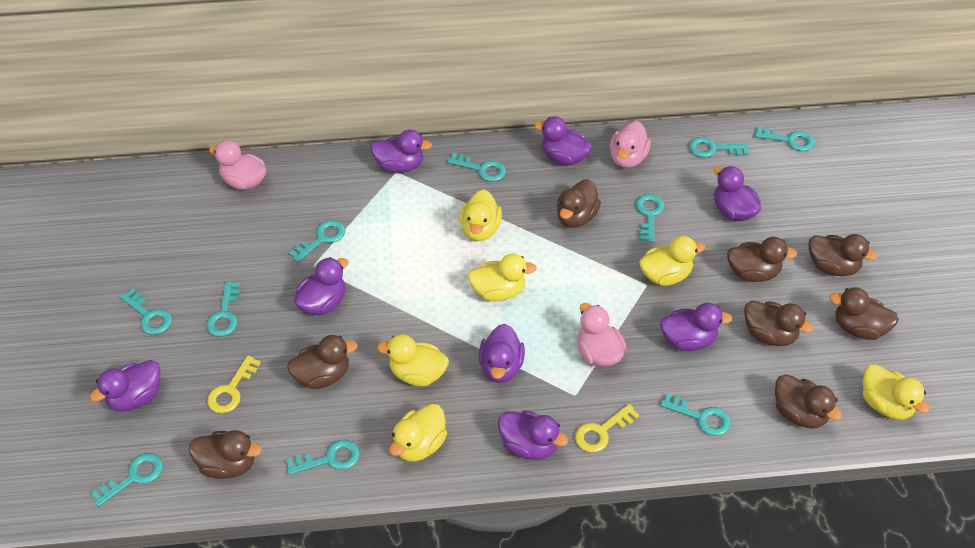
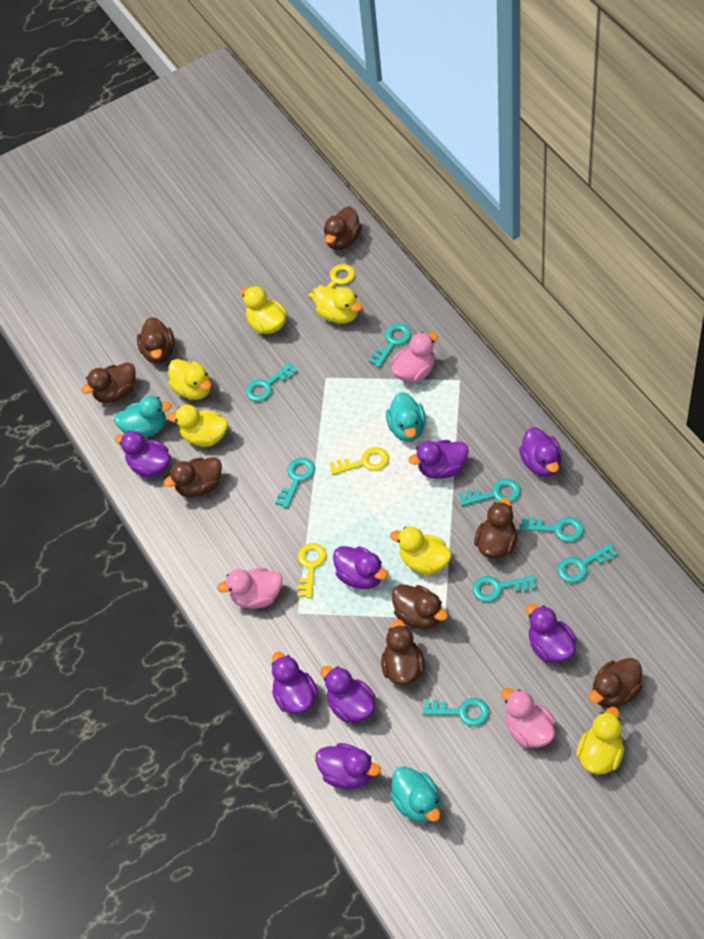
turquoise duck: 0 -> 3
turquoise key: 10 -> 8
yellow key: 2 -> 3

